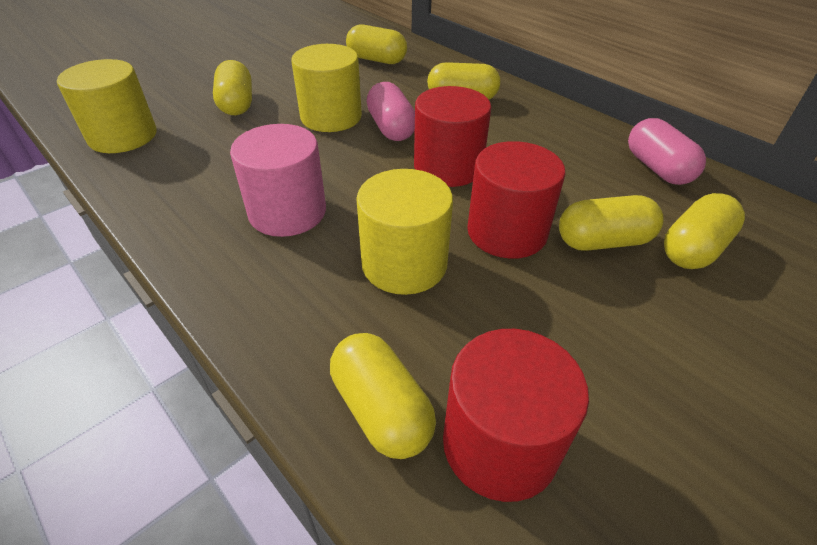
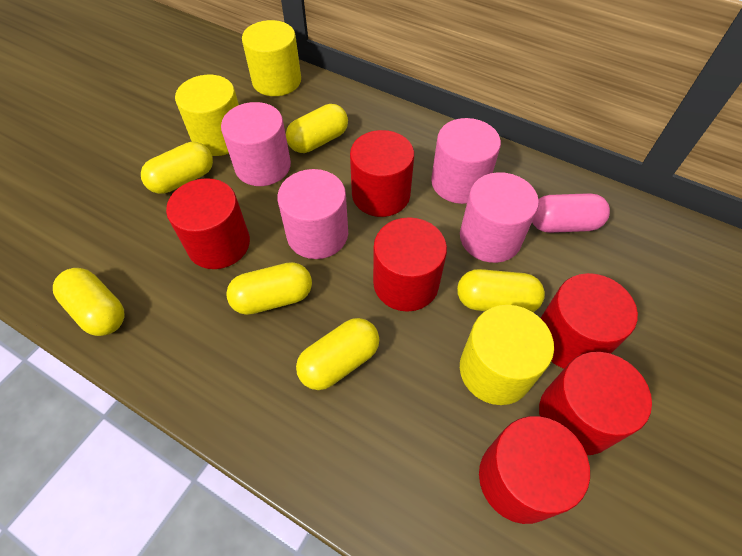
pink capsule: 2 -> 1
pink cylinder: 1 -> 4
red cylinder: 3 -> 6

